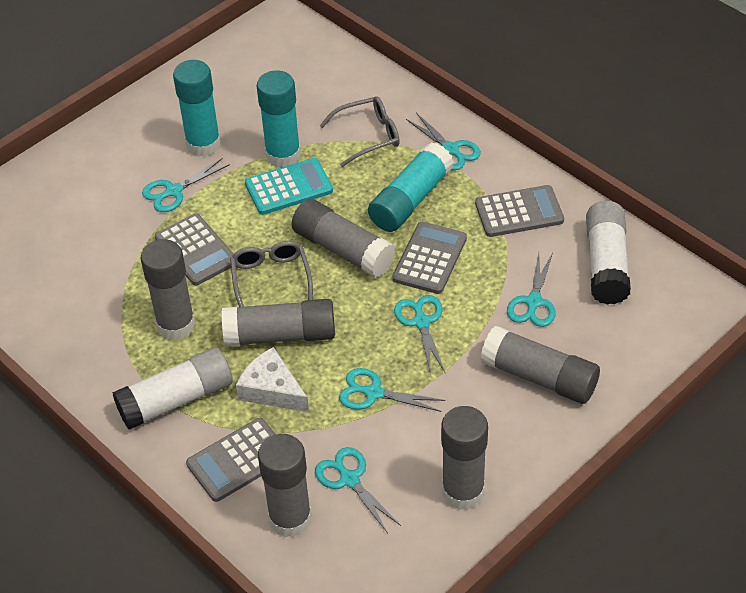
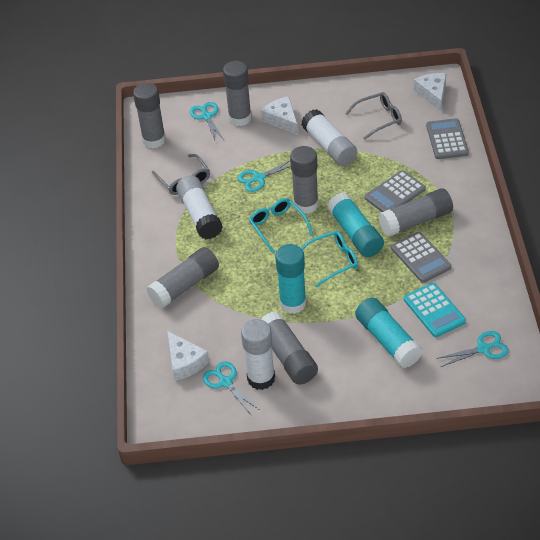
grey calculator: 4 -> 3
turquoise glasses: 0 -> 2
turquoise scissors: 6 -> 4
white cheese: 1 -> 3
white glue stick: 2 -> 3

